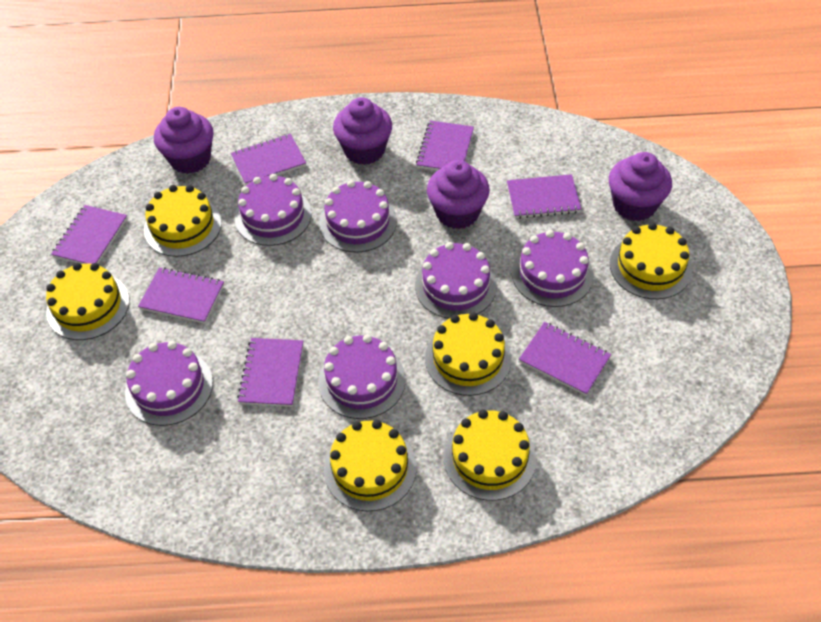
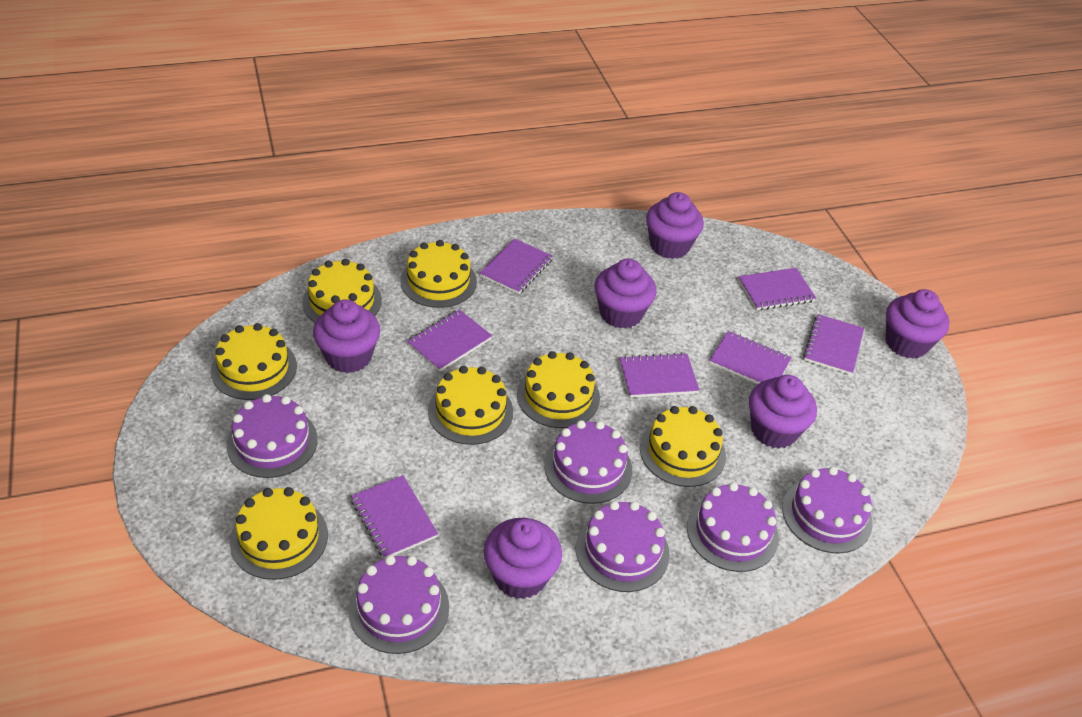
purple cupcake: 4 -> 6
yellow cake: 6 -> 7

